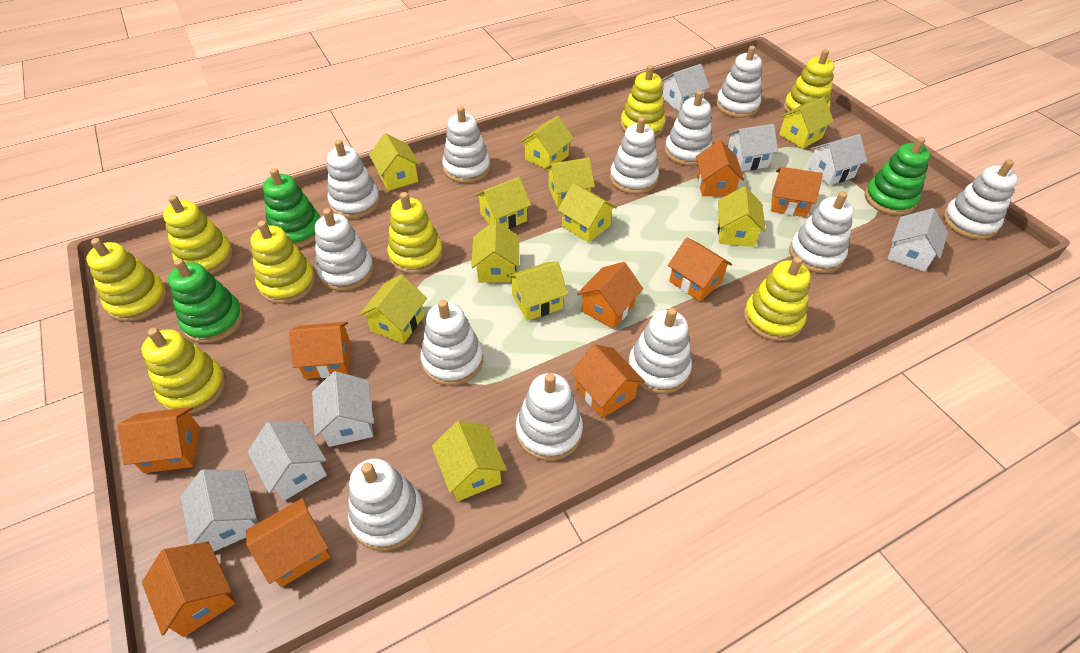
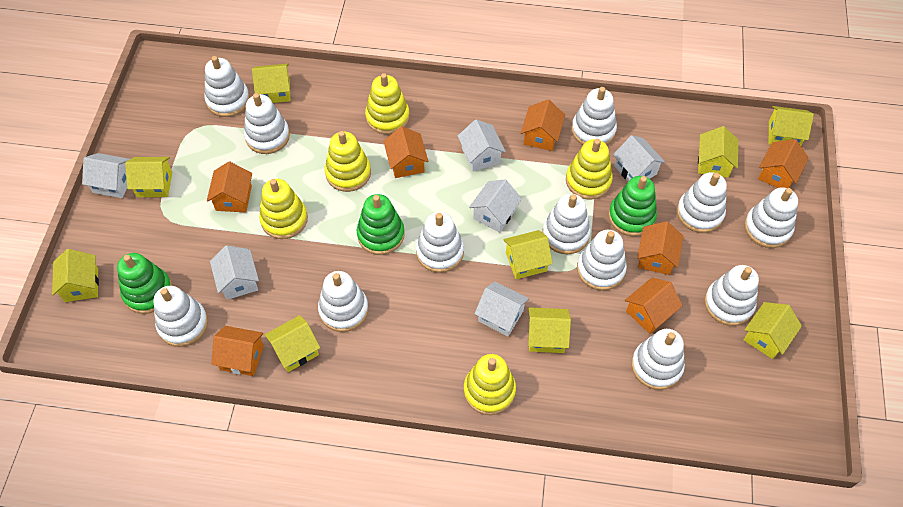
orange house: 9 -> 7
white house: 7 -> 6
yellow house: 11 -> 9
yellow stacking toy: 8 -> 5

